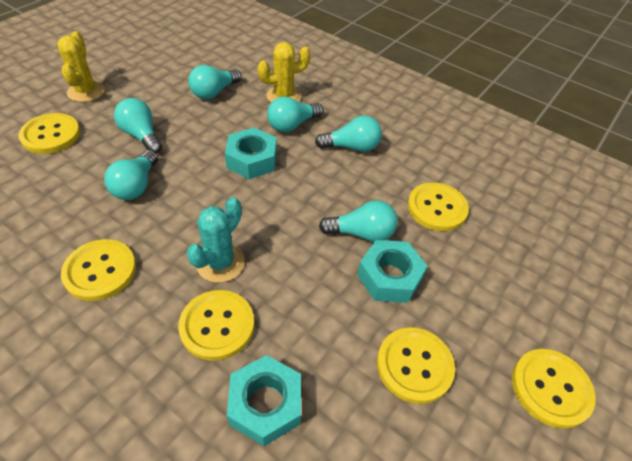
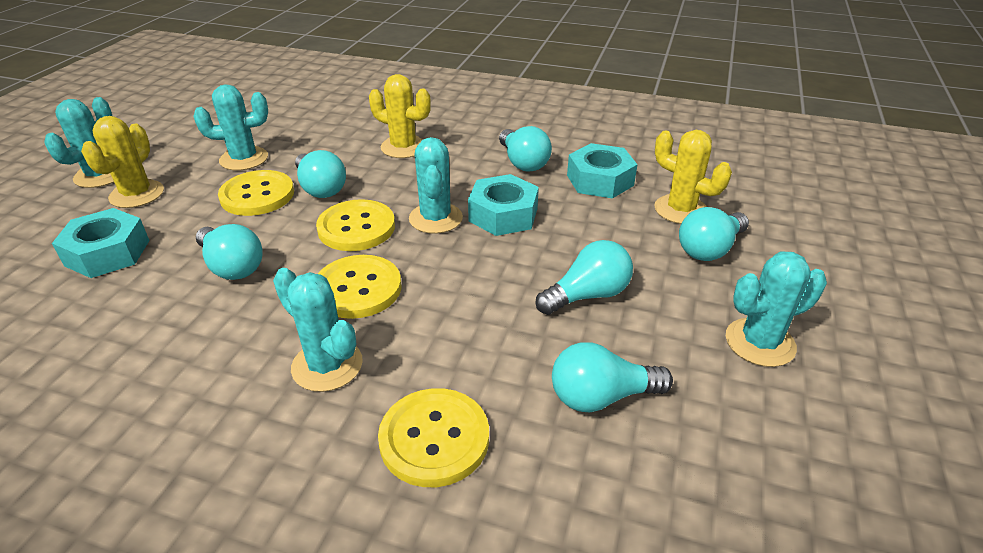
turquoise cactus: 1 -> 5
yellow button: 6 -> 4
yellow cactus: 2 -> 3

